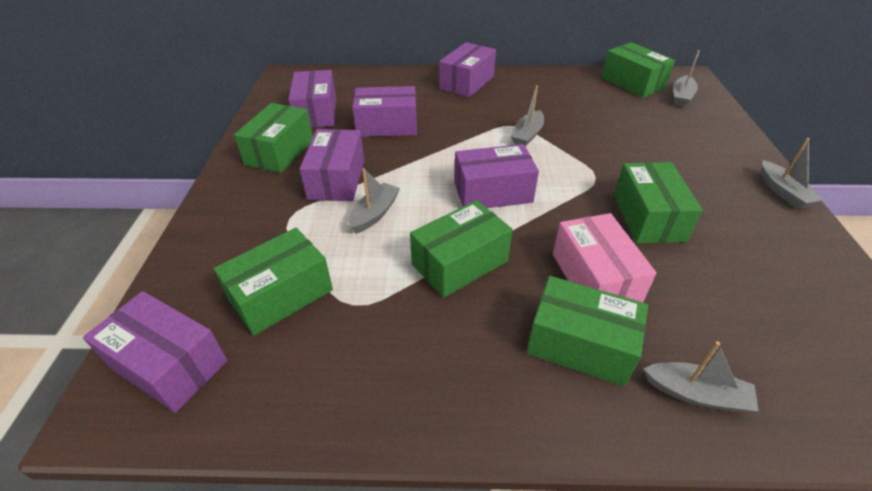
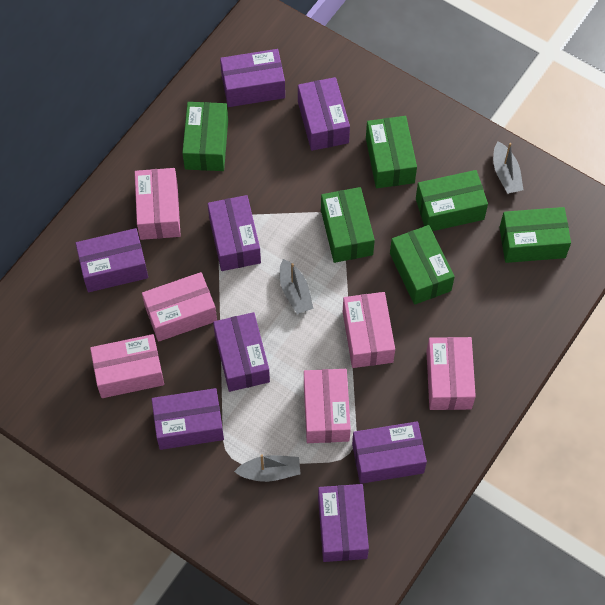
grey boat: 5 -> 3
pink box: 1 -> 6
purple box: 6 -> 8

